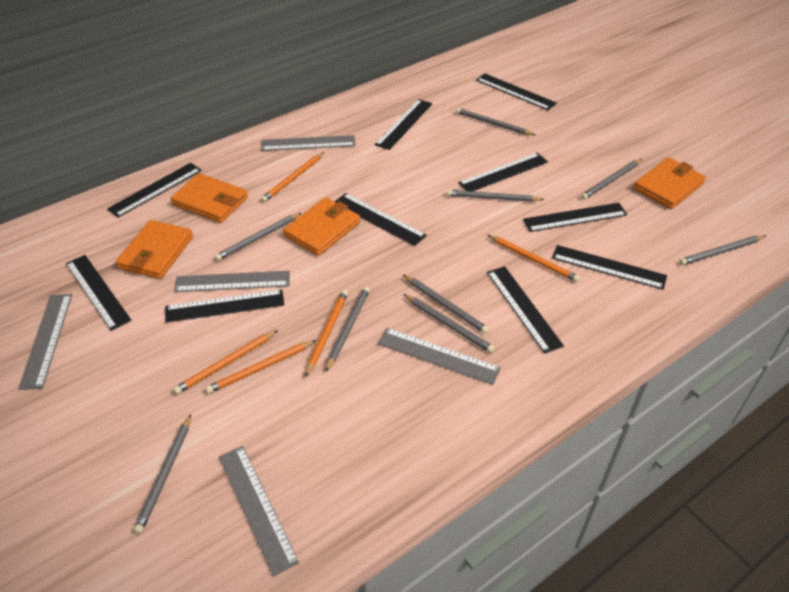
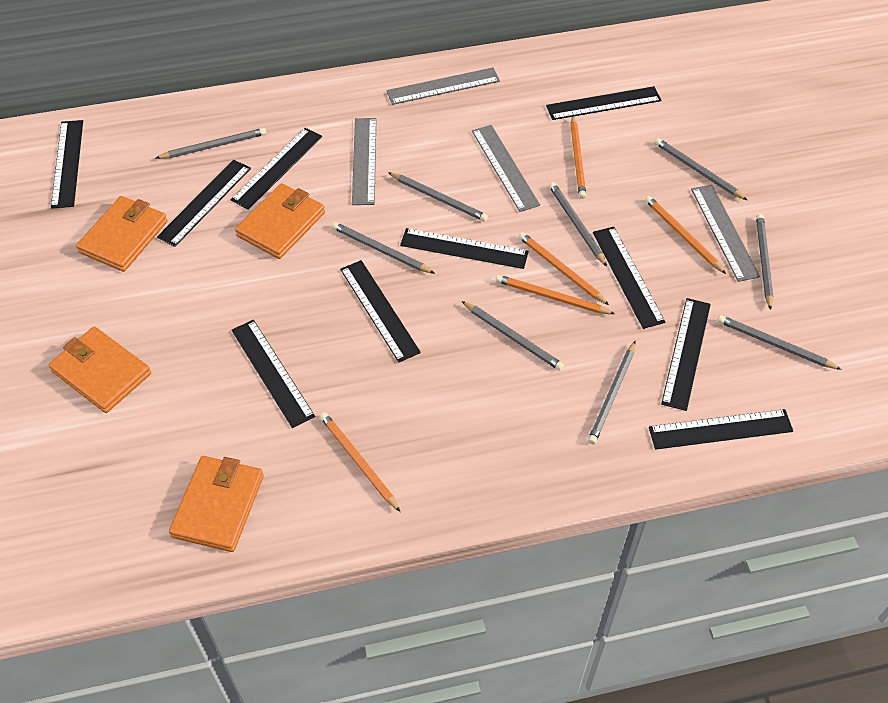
grey ruler: 5 -> 4

